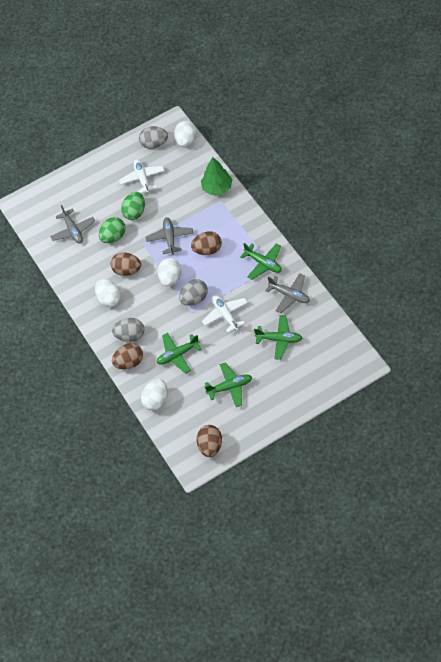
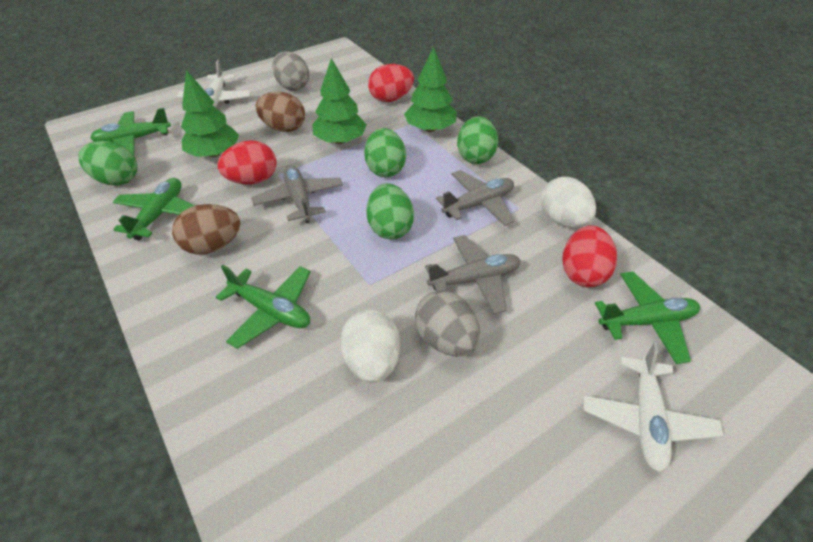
brown egg: 4 -> 2
green egg: 2 -> 4
green tree: 1 -> 3
grey egg: 3 -> 2
red egg: 0 -> 3
white egg: 4 -> 2

